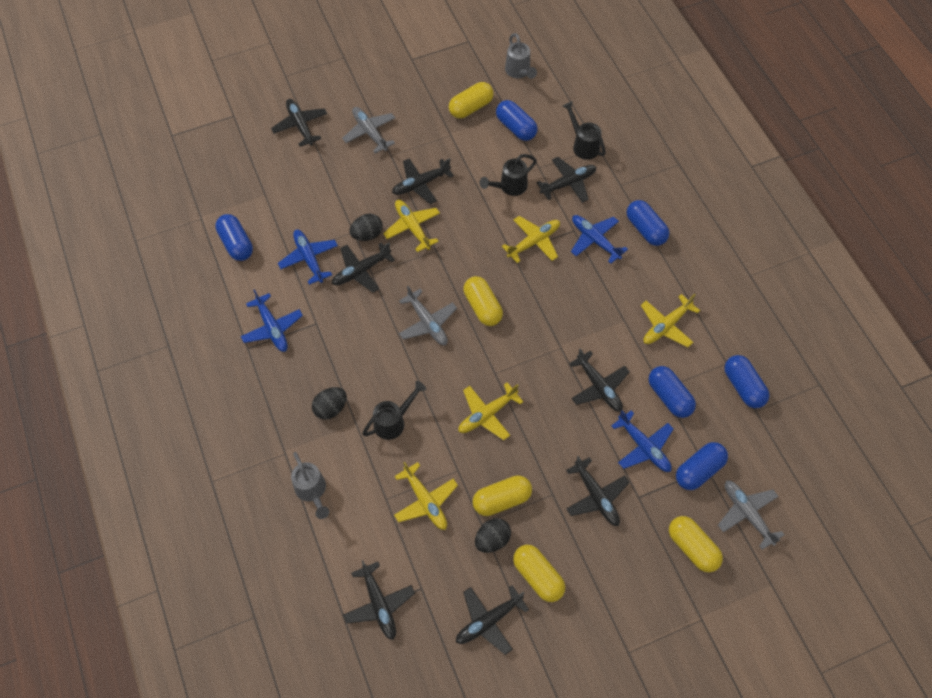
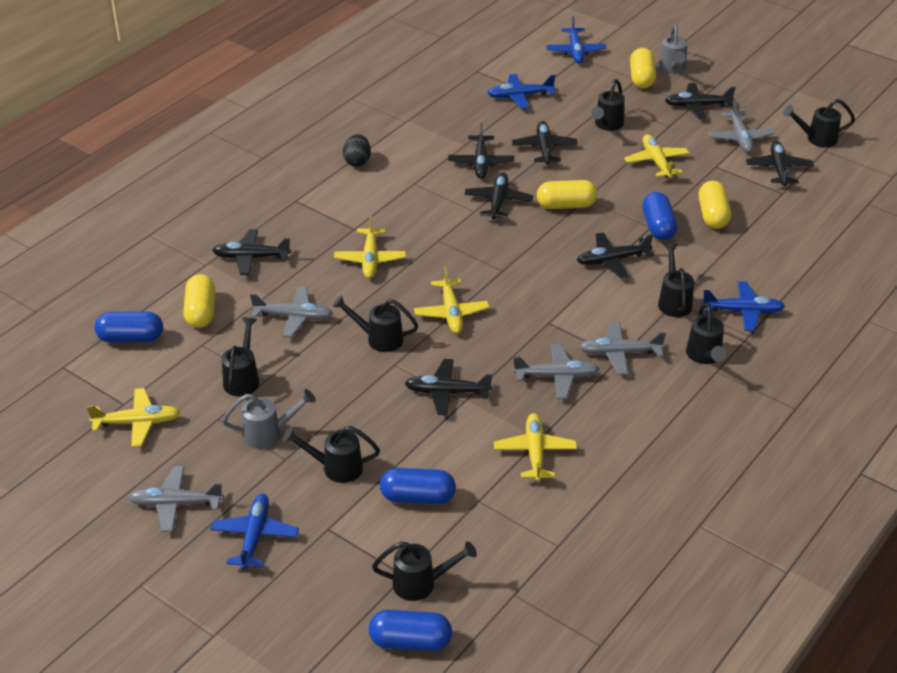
black egg: 3 -> 1
black watering can: 3 -> 8
blue capsule: 6 -> 4
grey plane: 3 -> 5
yellow capsule: 5 -> 4

